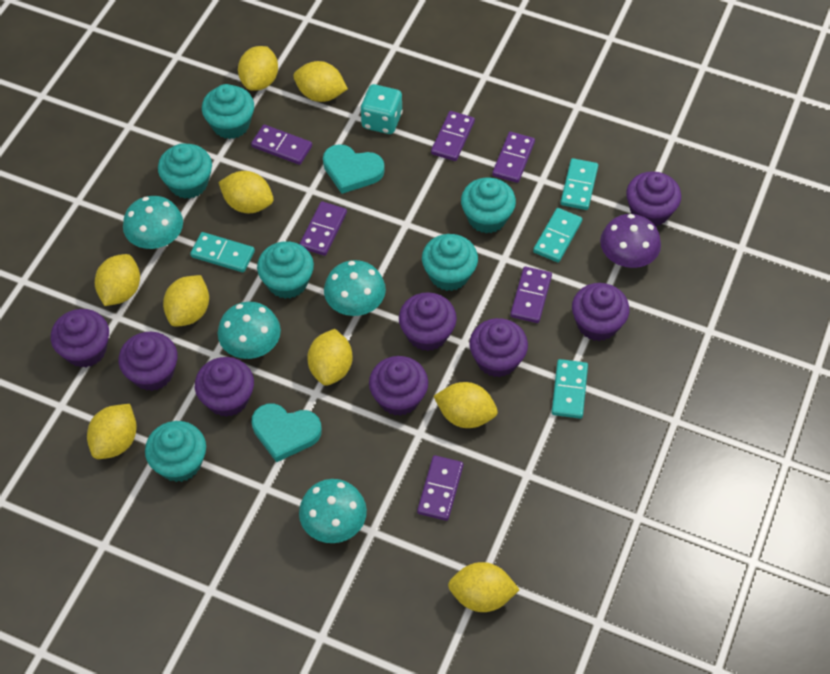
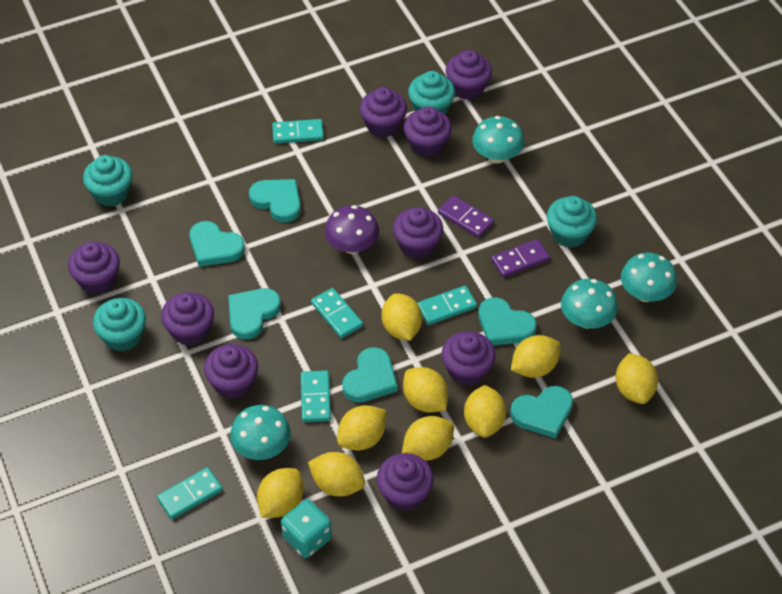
purple cupcake: 8 -> 9
purple domino: 6 -> 2
turquoise cupcake: 6 -> 4
turquoise domino: 4 -> 5
turquoise heart: 2 -> 6

